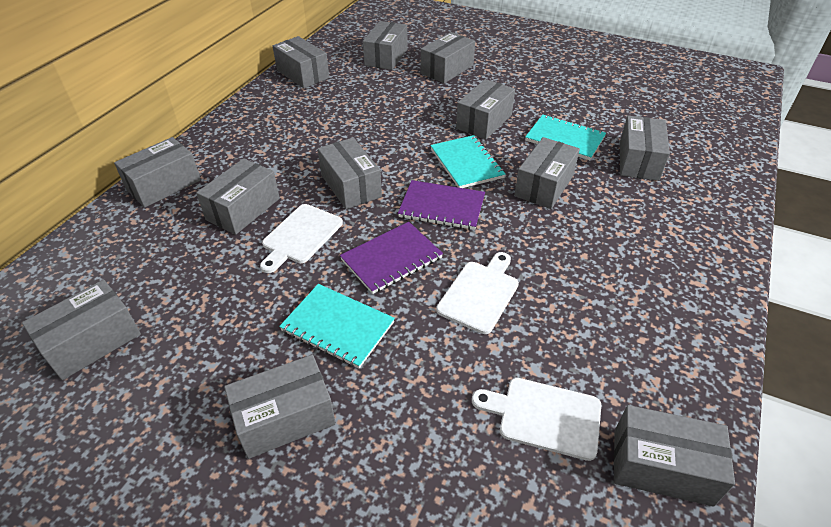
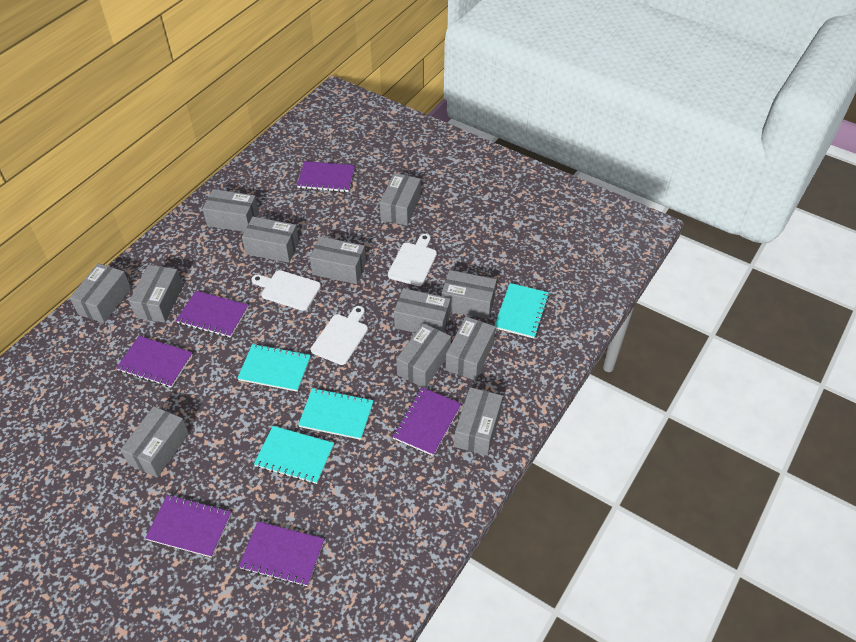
purple notebook: 2 -> 6
turquoise notebook: 3 -> 4

